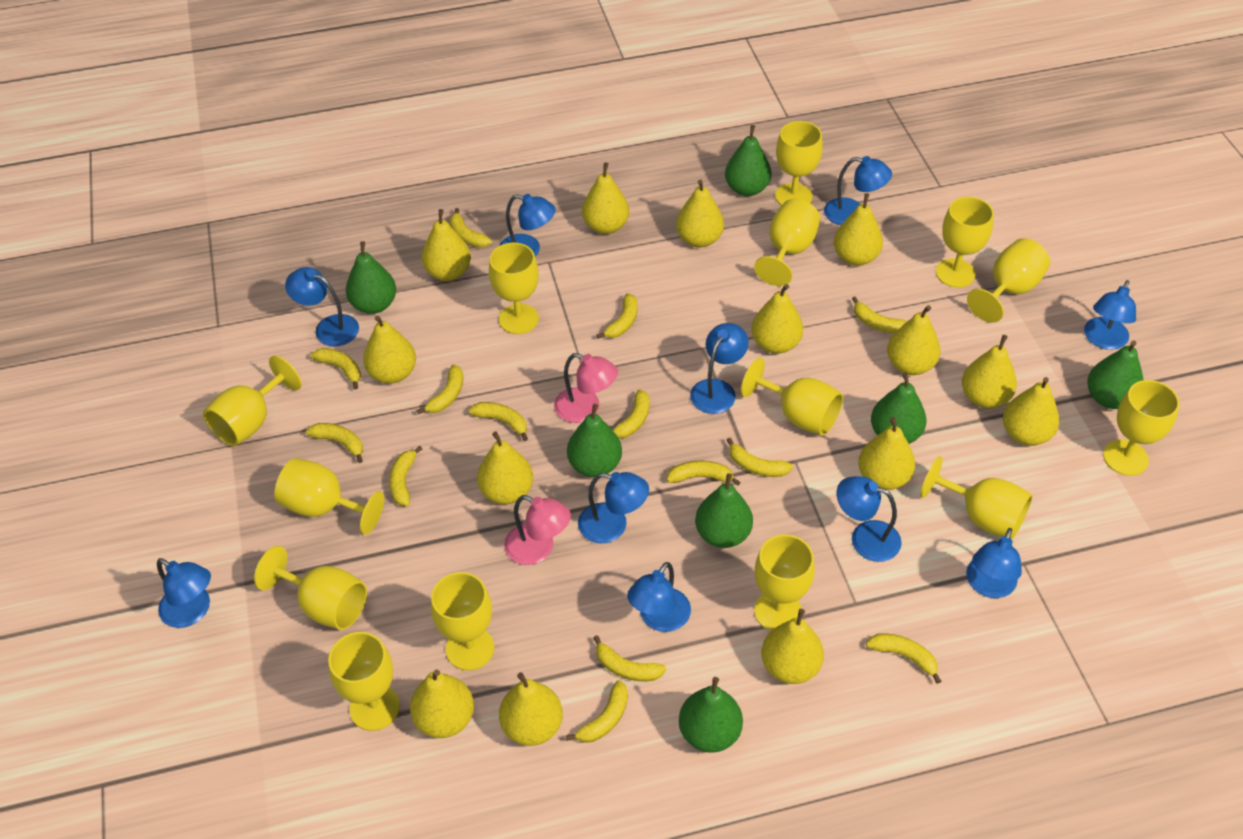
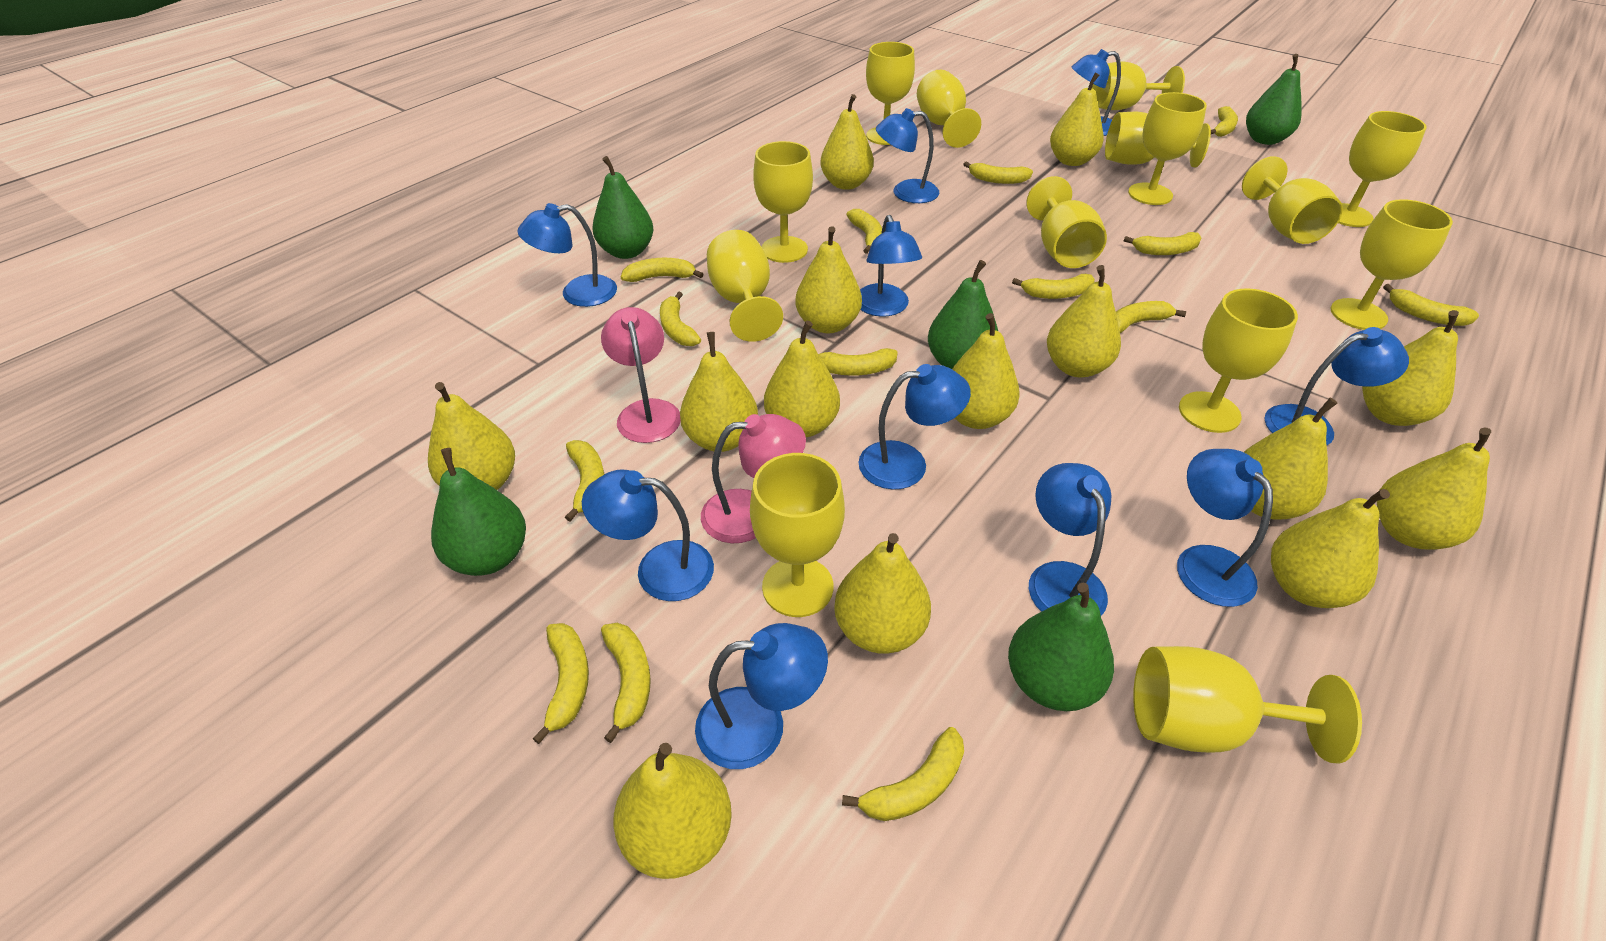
green pear: 7 -> 5

